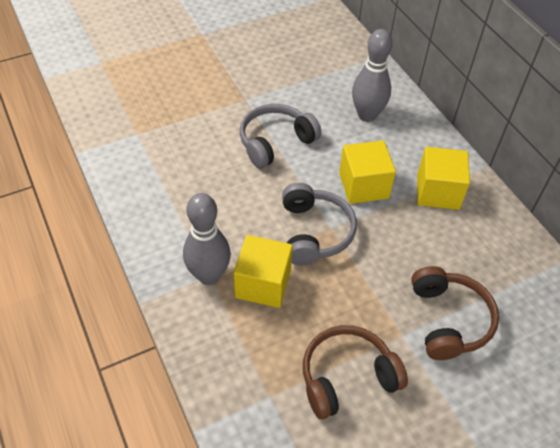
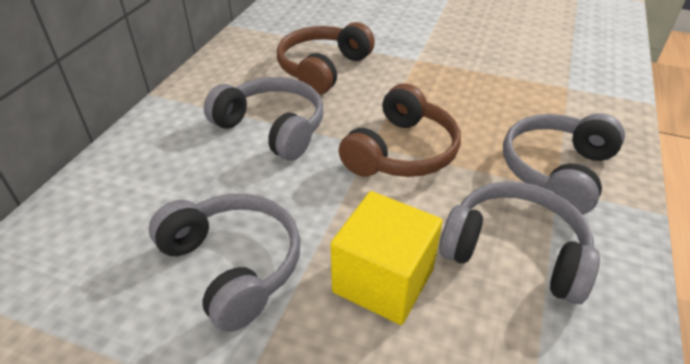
grey bowling pin: 2 -> 0
grey headphones: 2 -> 4
yellow cube: 3 -> 1

